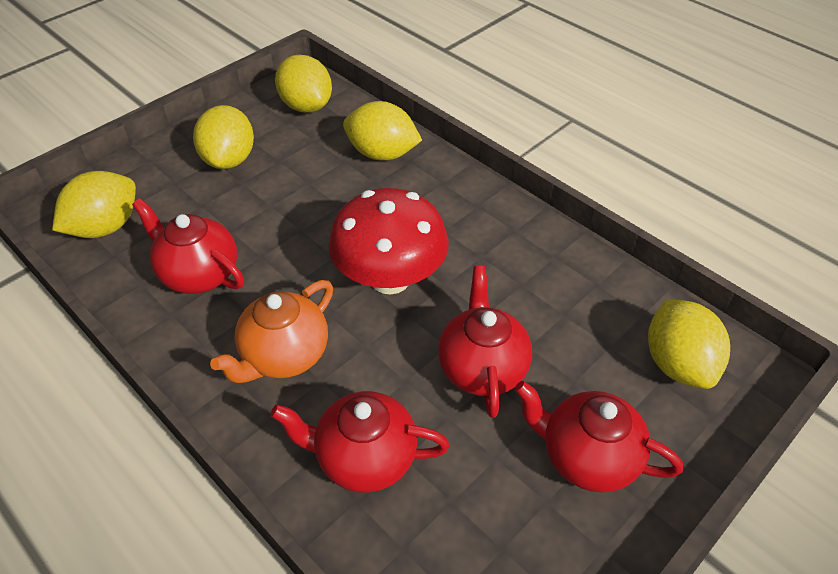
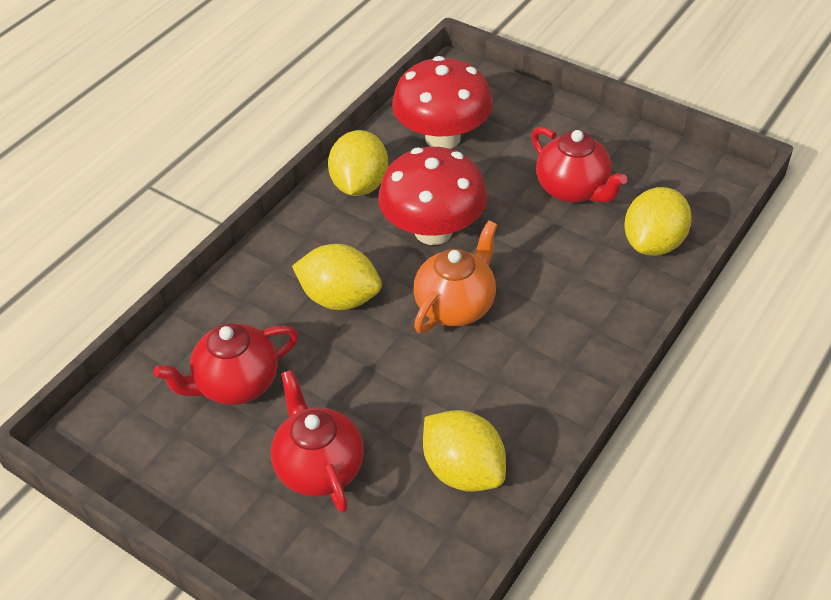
red mushroom: 1 -> 2
red teapot: 4 -> 3
yellow lemon: 5 -> 4

